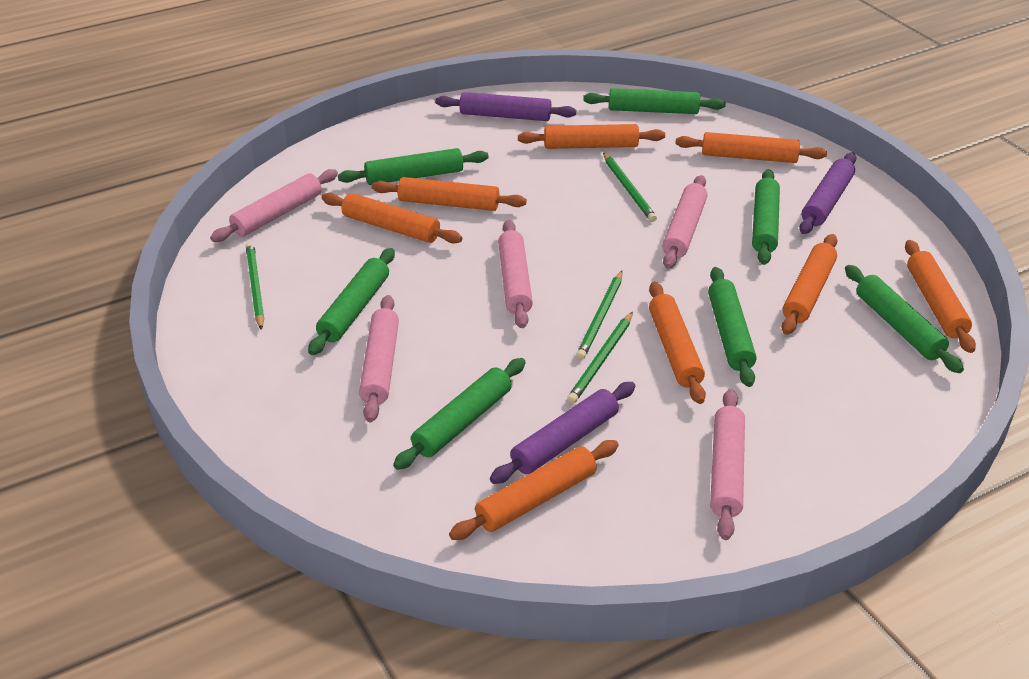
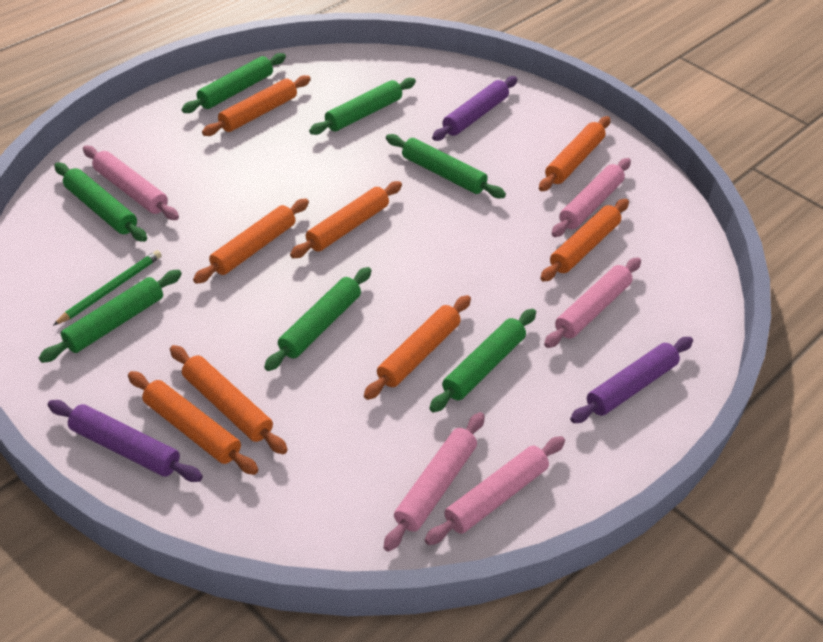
green pencil: 4 -> 1

